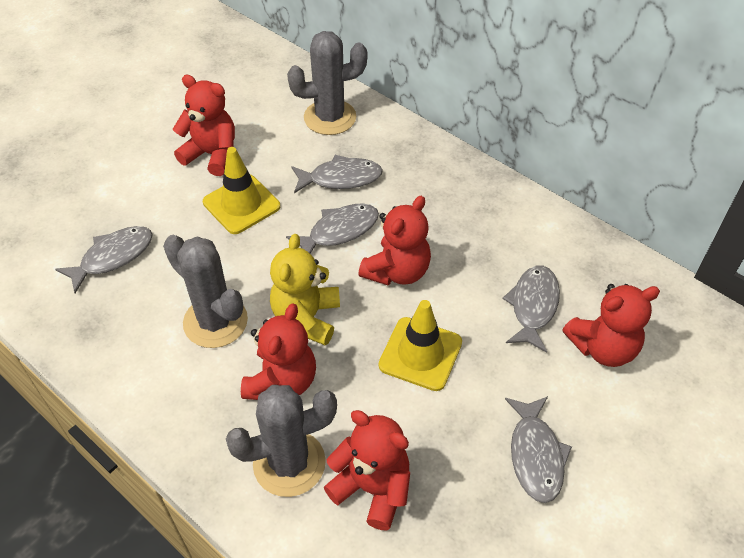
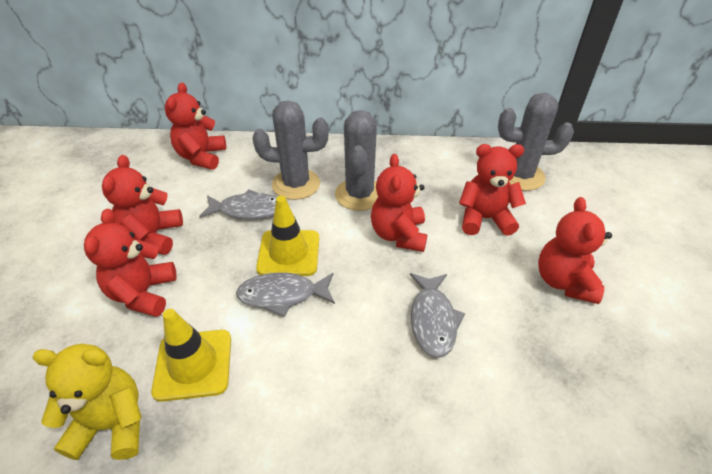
grey fish: 5 -> 3
red teddy bear: 5 -> 6

